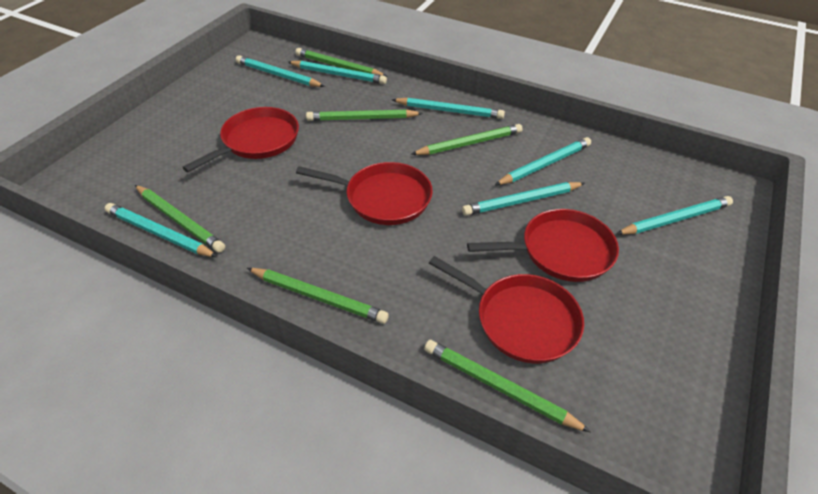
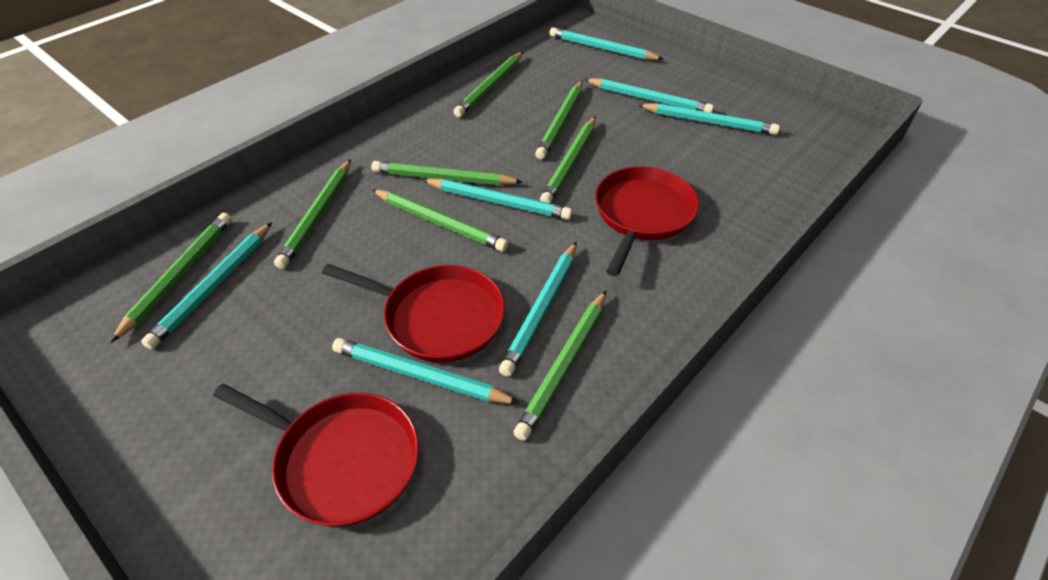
green pencil: 6 -> 8
red pan: 4 -> 3

